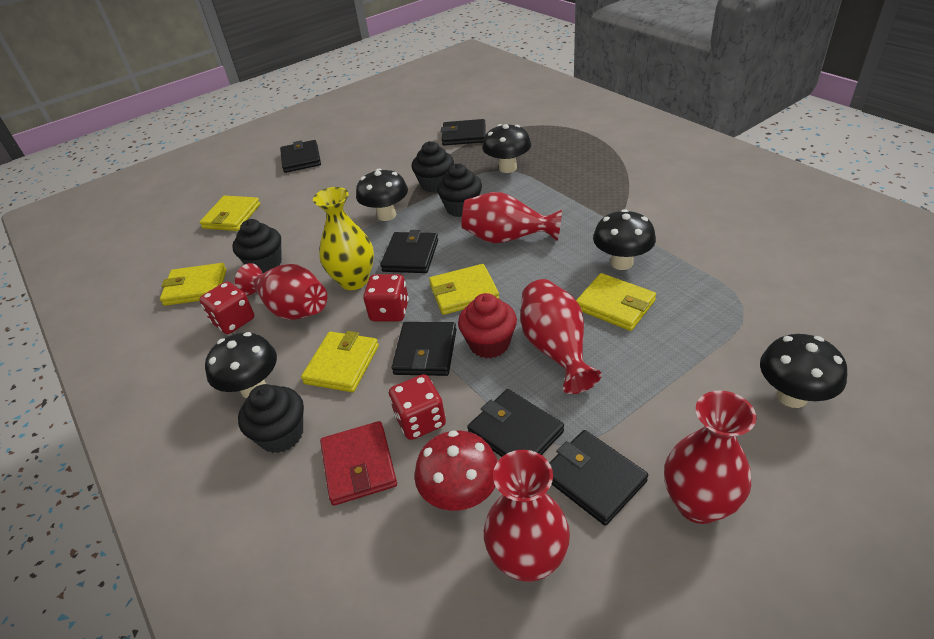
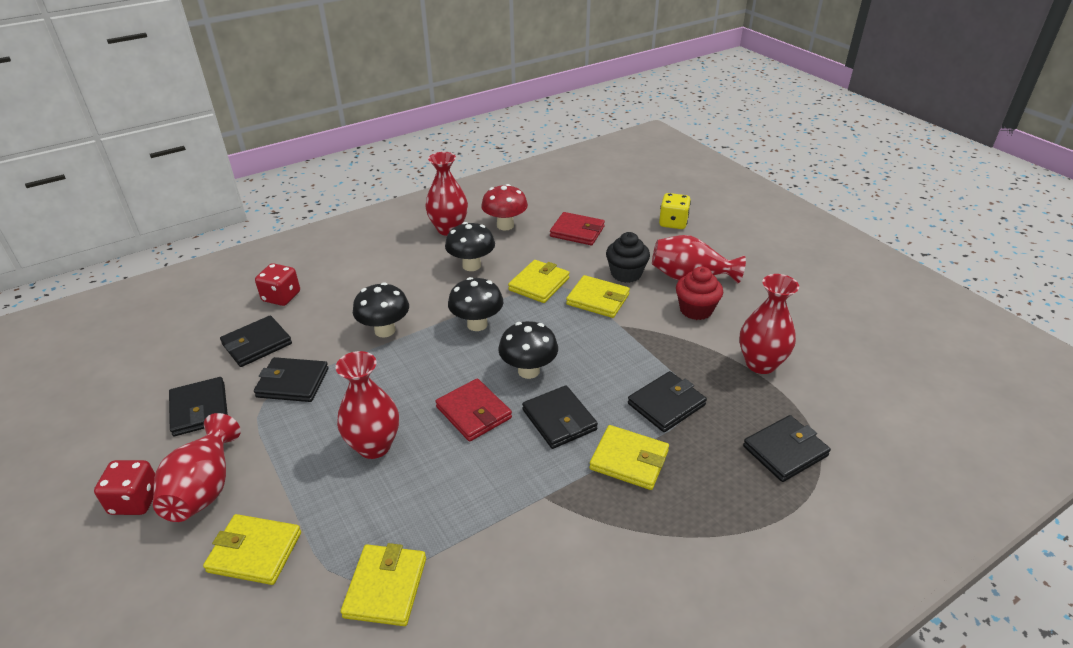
black cupcake: 4 -> 1
black mushroom: 5 -> 4
red dice: 3 -> 2
red wallet: 1 -> 2
yellow dice: 0 -> 1
yellow vase: 1 -> 0

